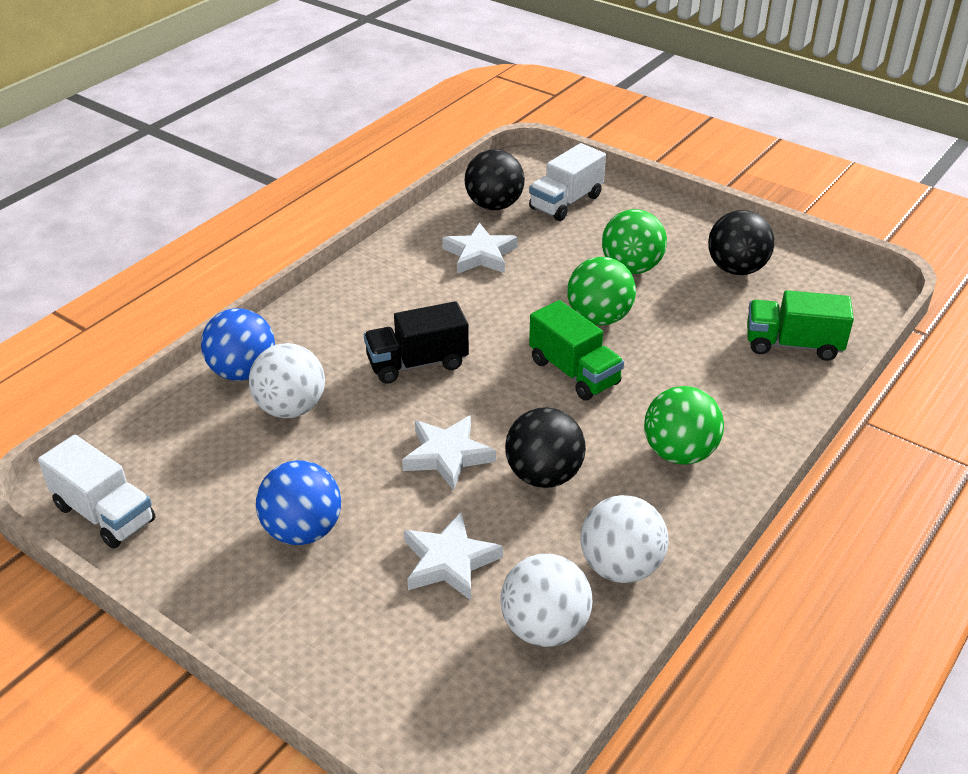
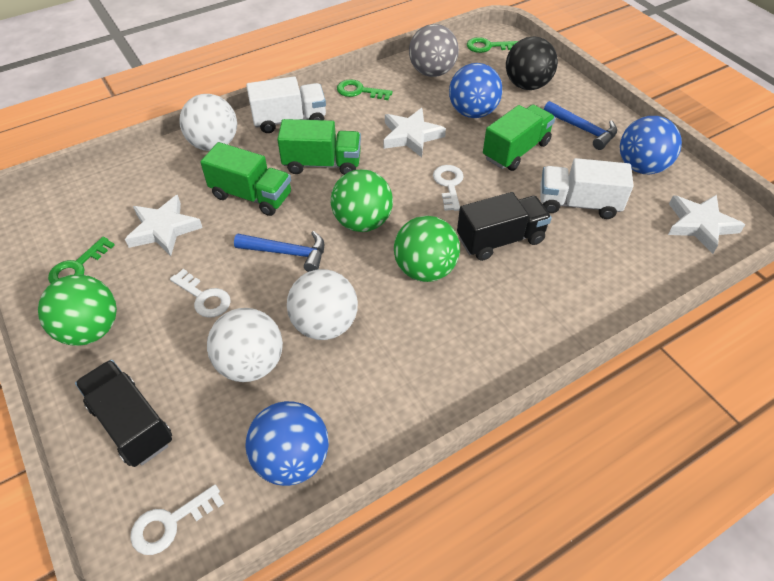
black ball: 3 -> 1
black truck: 1 -> 2
blue ball: 2 -> 3
blue hammer: 0 -> 2
green key: 0 -> 3
green truck: 2 -> 3
grey ball: 0 -> 1
white key: 0 -> 3

